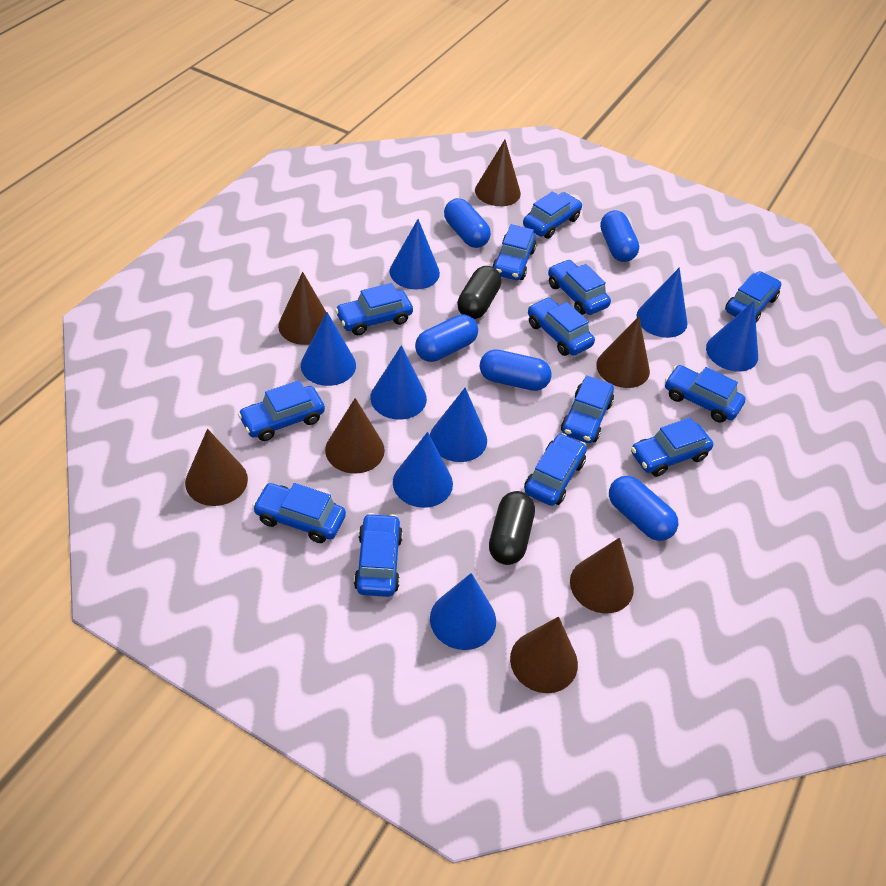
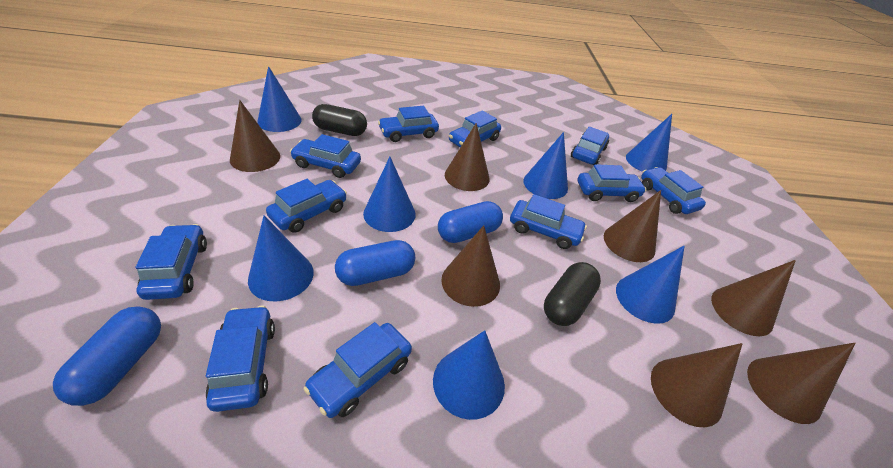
blue capsule: 5 -> 3
blue car: 13 -> 11
blue cone: 8 -> 7

